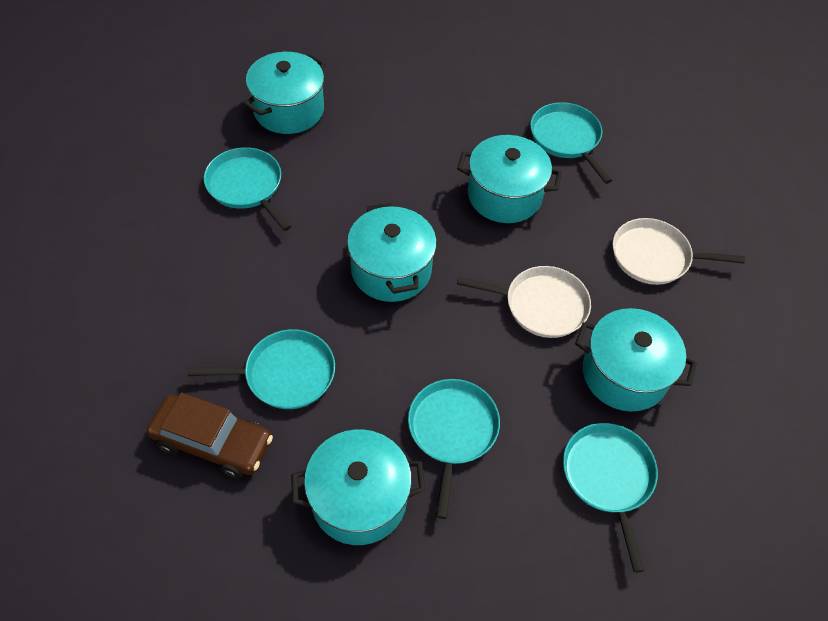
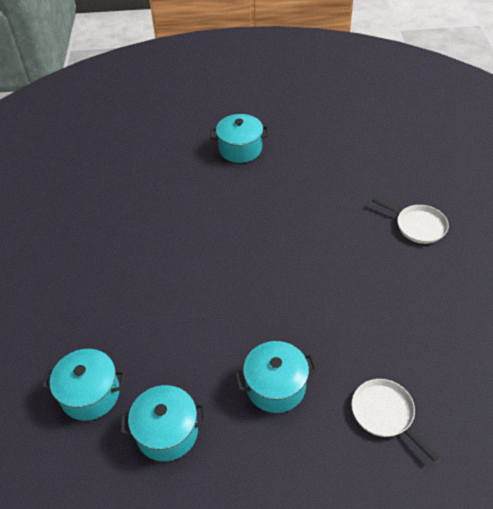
brown car: 1 -> 0
turquoise pan: 5 -> 0
turquoise pot: 5 -> 4

